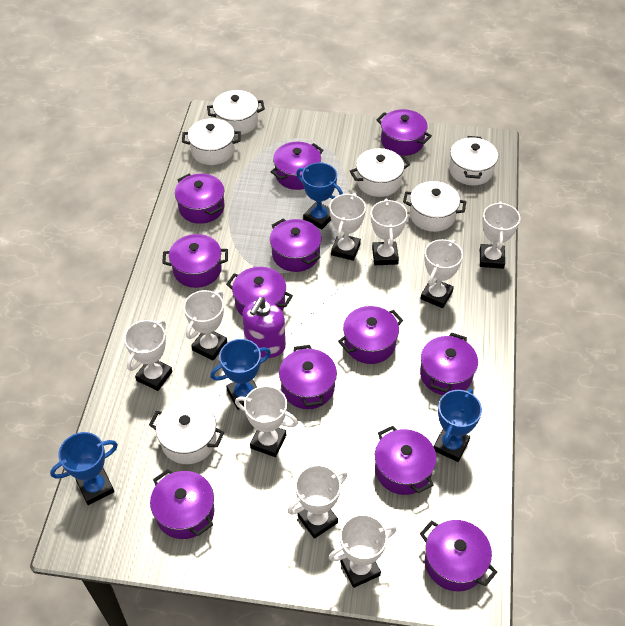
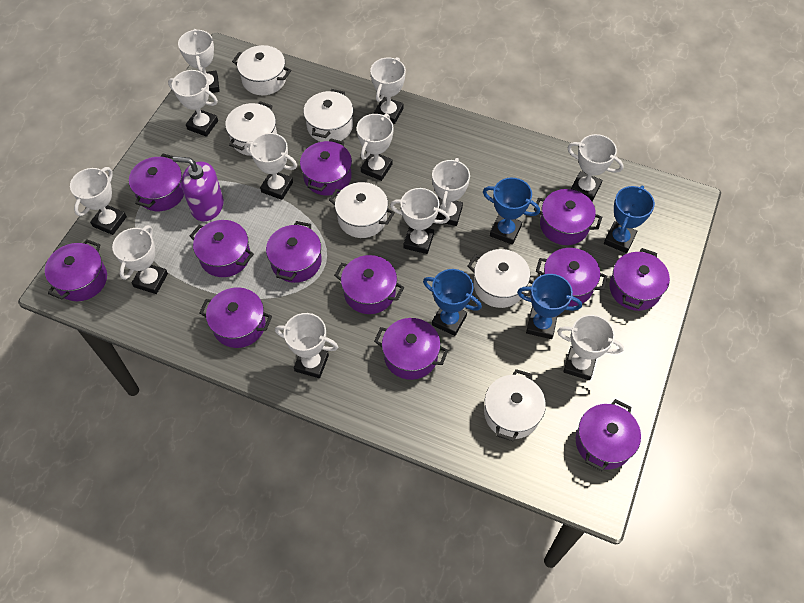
white trophy: 9 -> 12

